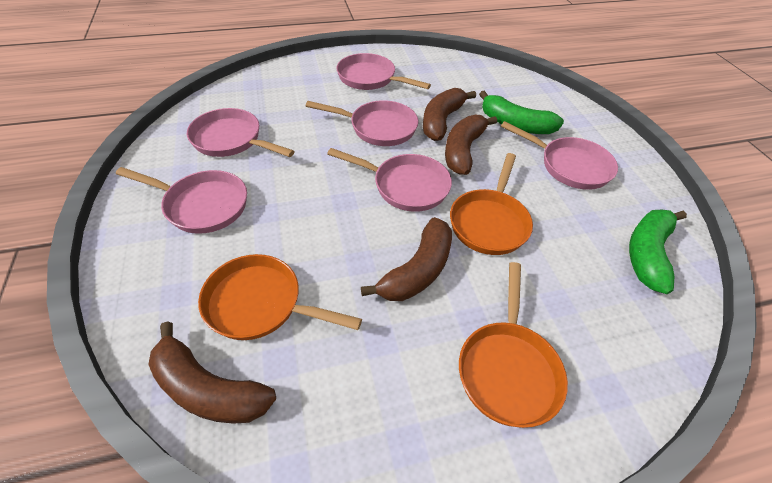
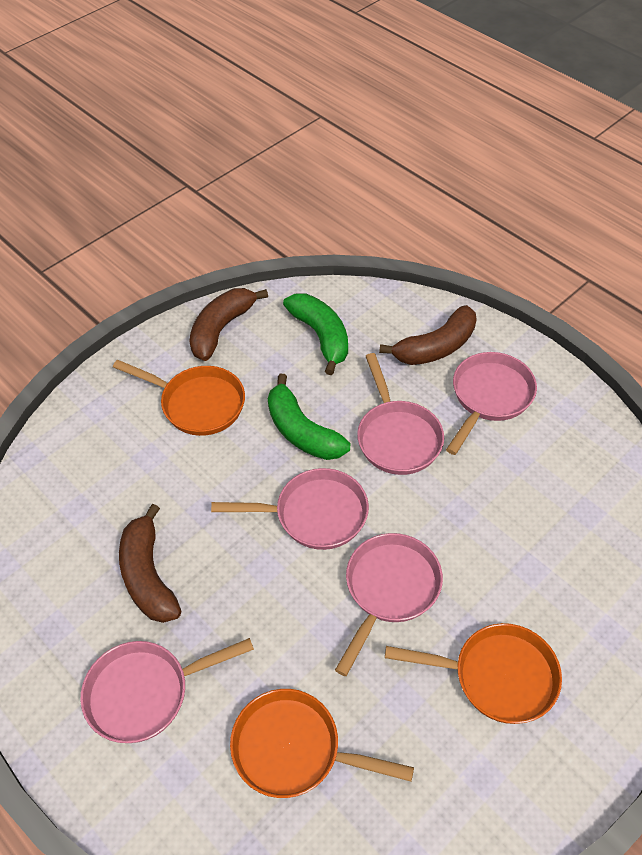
brown banana: 4 -> 3
pink pan: 6 -> 5

